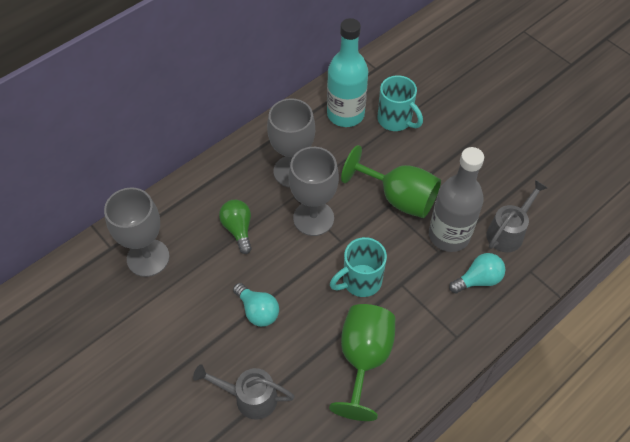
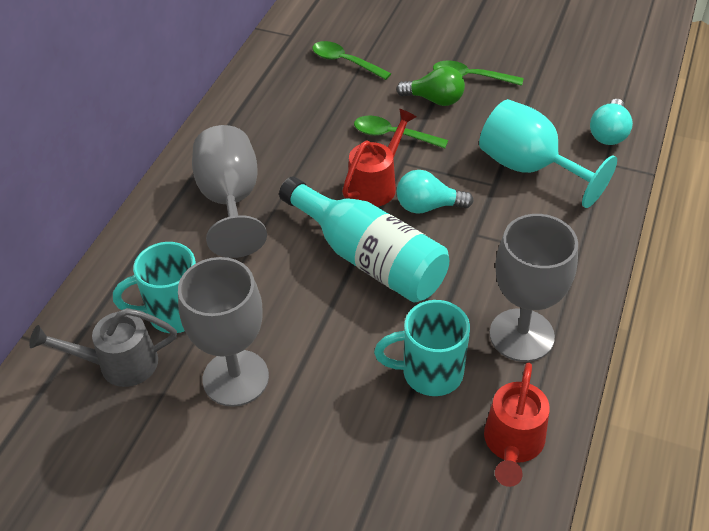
green goblet: 2 -> 0
green spoon: 0 -> 3
grey bottle: 1 -> 0
grey watering can: 2 -> 1
red watering can: 0 -> 2
turquoise goblet: 0 -> 1

